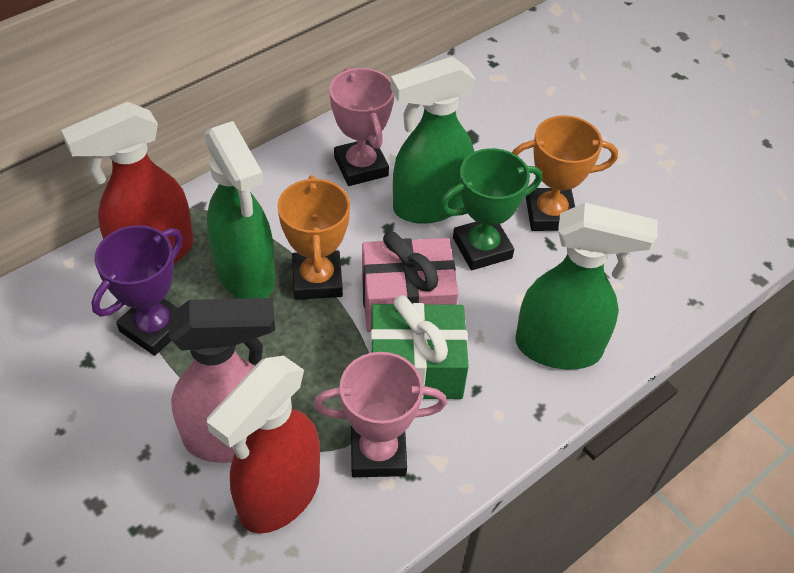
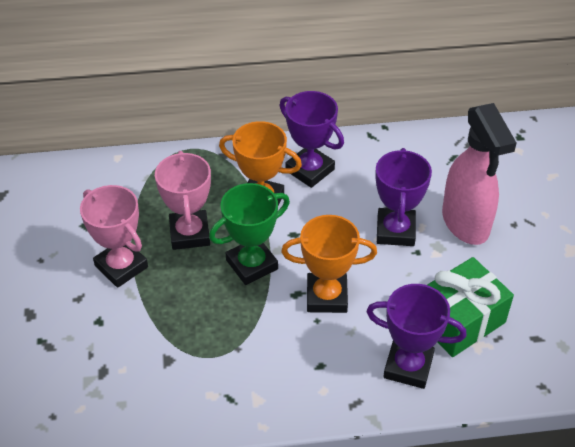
green spray bottle: 3 -> 0
pink gift: 1 -> 0
purple trophy: 1 -> 3
red spray bottle: 2 -> 0

